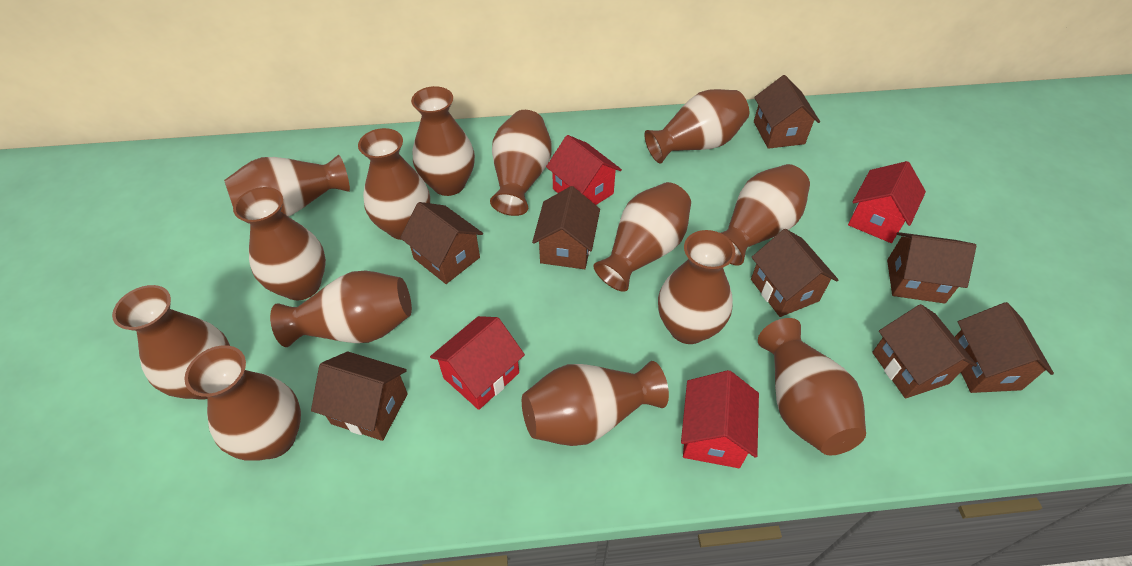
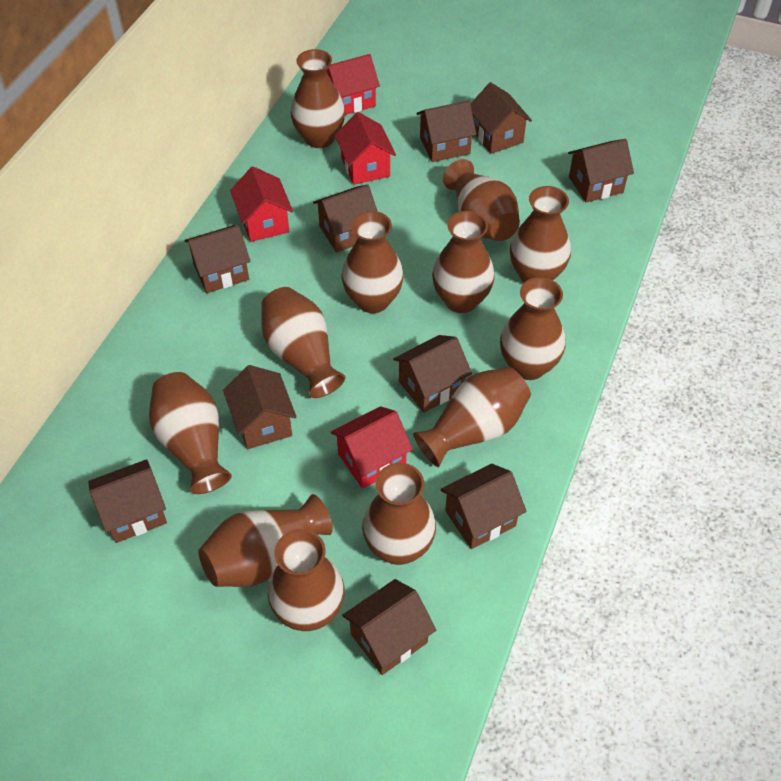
brown house: 8 -> 10
brown vase: 14 -> 12

